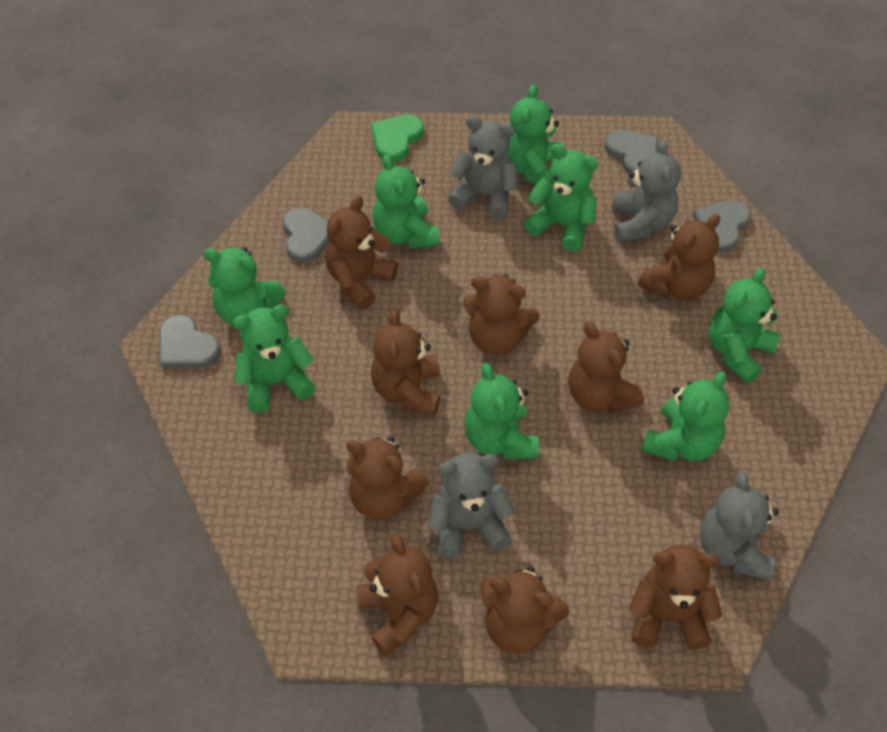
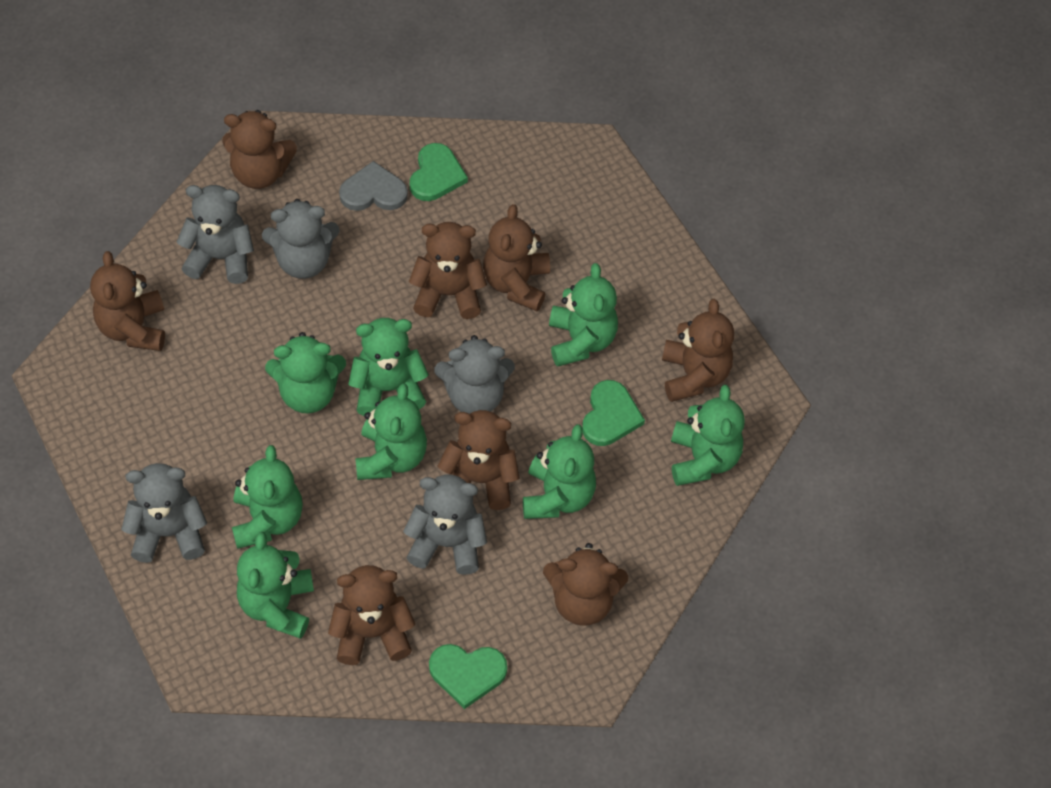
brown teddy bear: 9 -> 8
green heart: 1 -> 3
grey heart: 4 -> 1
grey teddy bear: 4 -> 5

